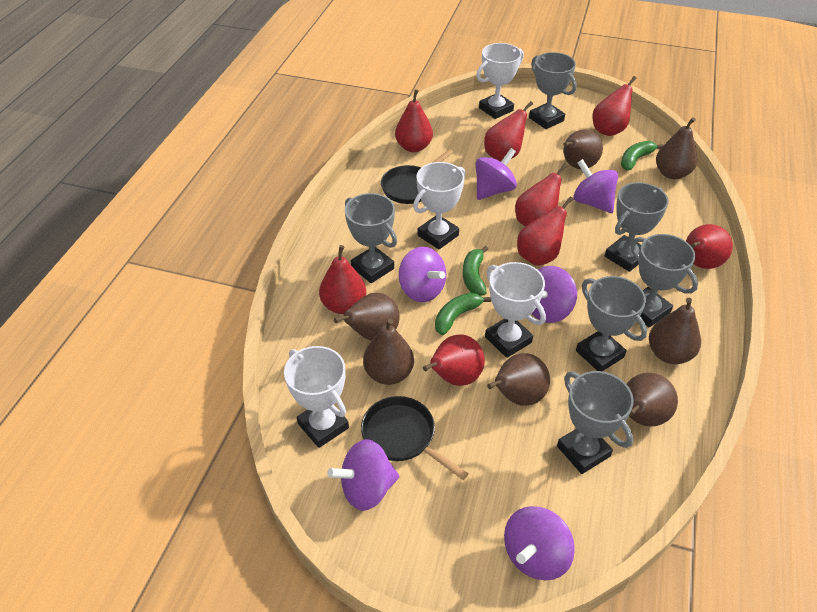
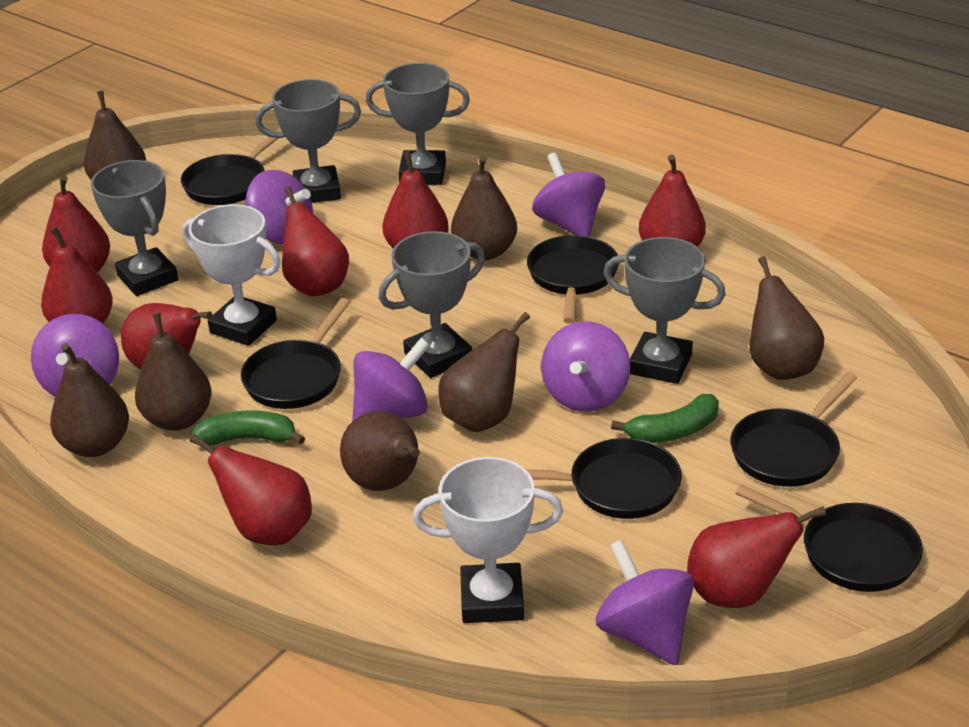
black pan: 2 -> 6
green banana: 3 -> 2
grey trophy: 6 -> 5
white trophy: 4 -> 2

